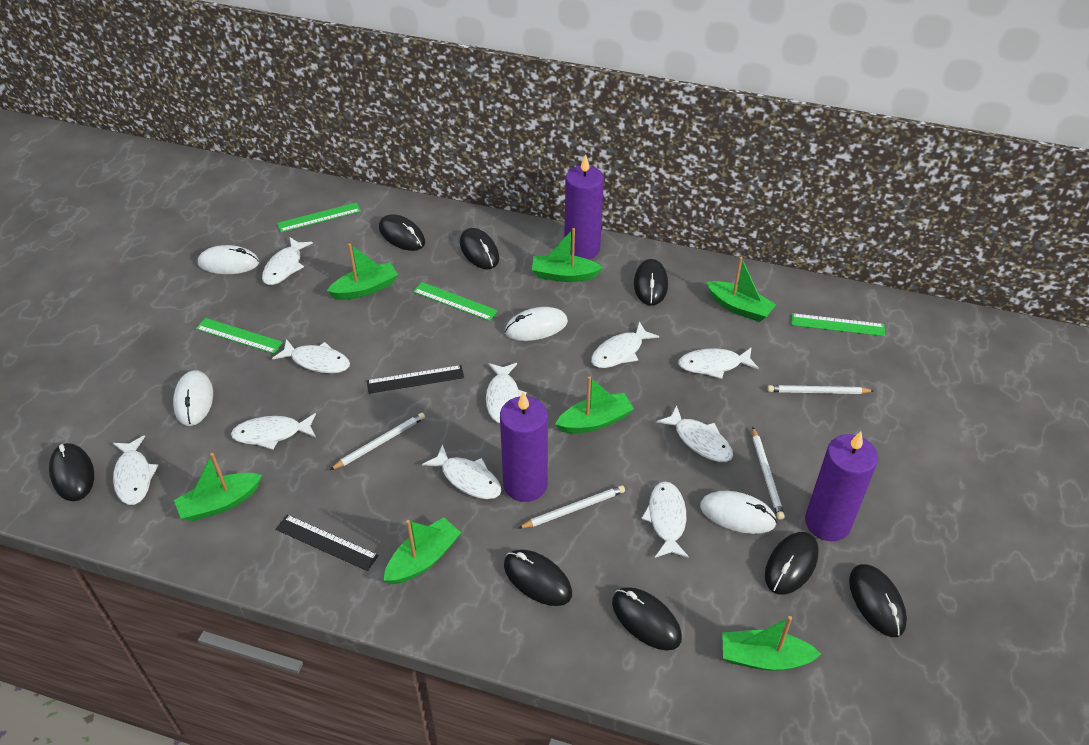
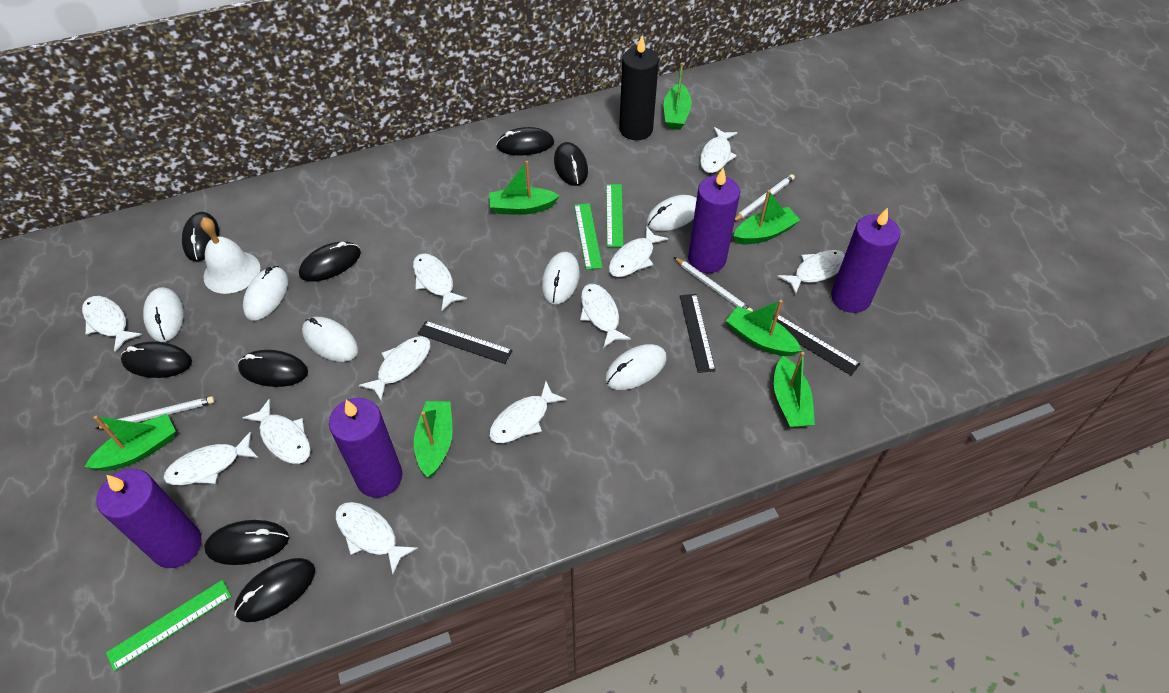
black candle: 0 -> 1
black ruler: 2 -> 3
green ruler: 4 -> 3
purple candle: 3 -> 4
white bell: 0 -> 1
white fish: 10 -> 11
white mouse: 4 -> 6
white pencil: 4 -> 3

